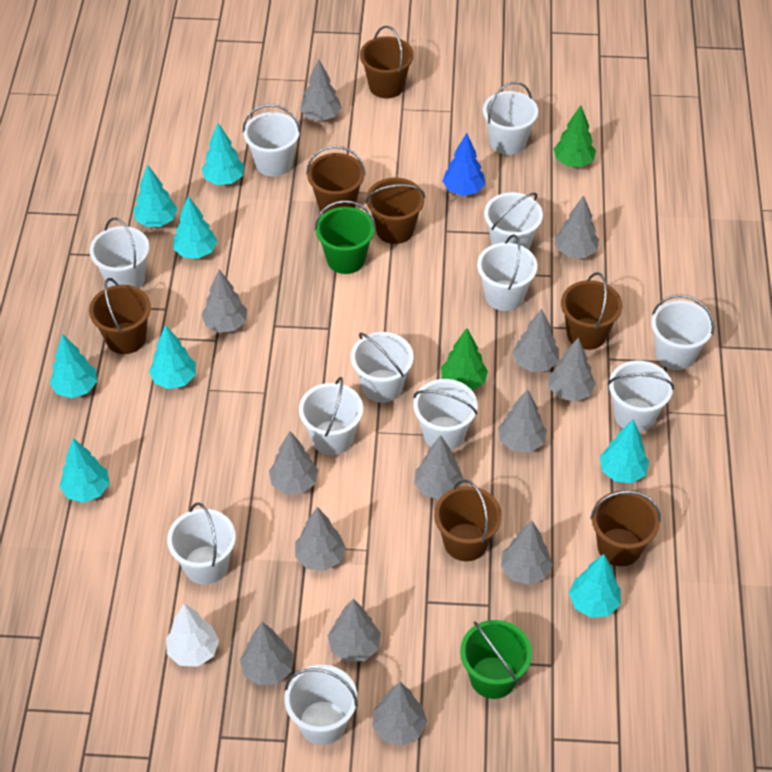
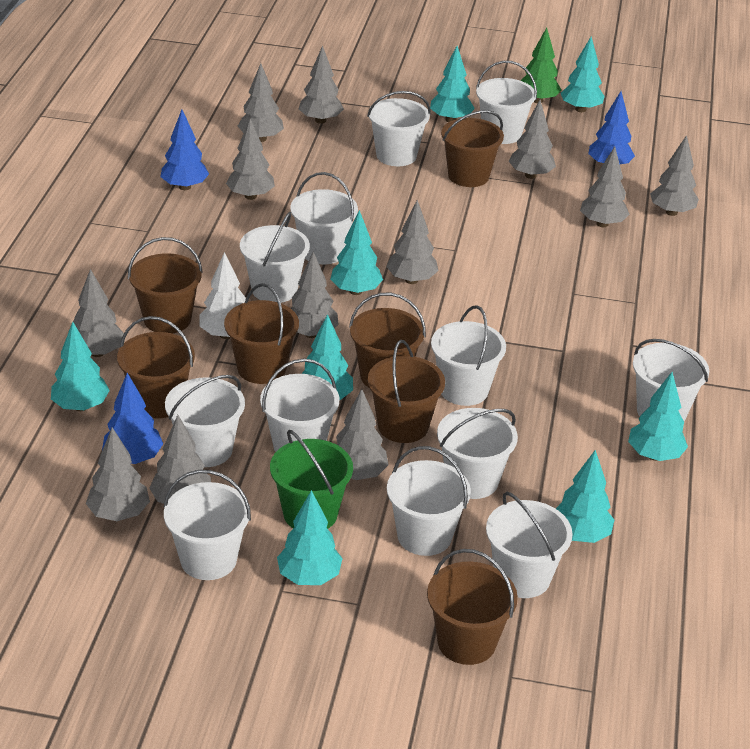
blue tree: 1 -> 3
green bucket: 2 -> 1
green tree: 2 -> 1
grey tree: 13 -> 12

